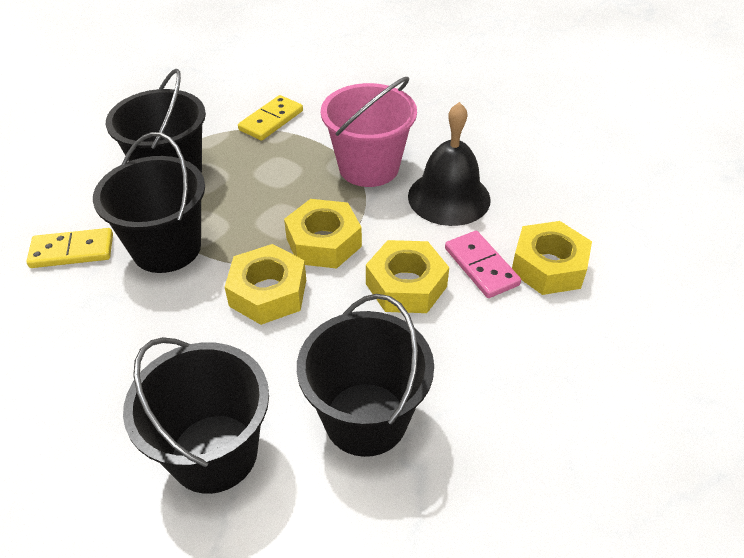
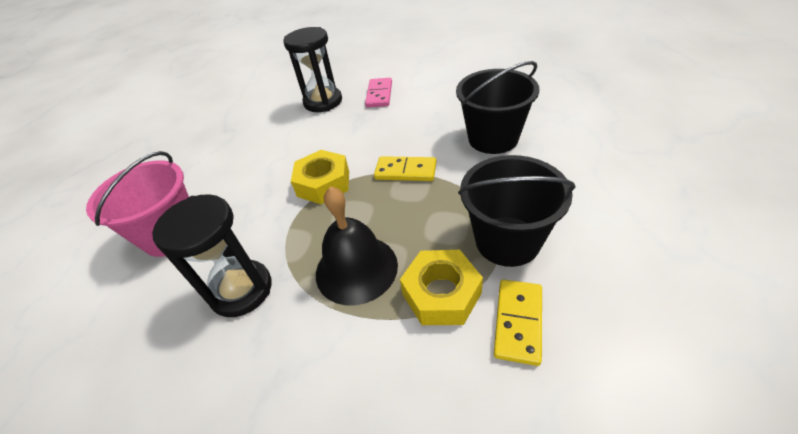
black bucket: 4 -> 2
black hourglass: 0 -> 2
yellow nut: 4 -> 2

